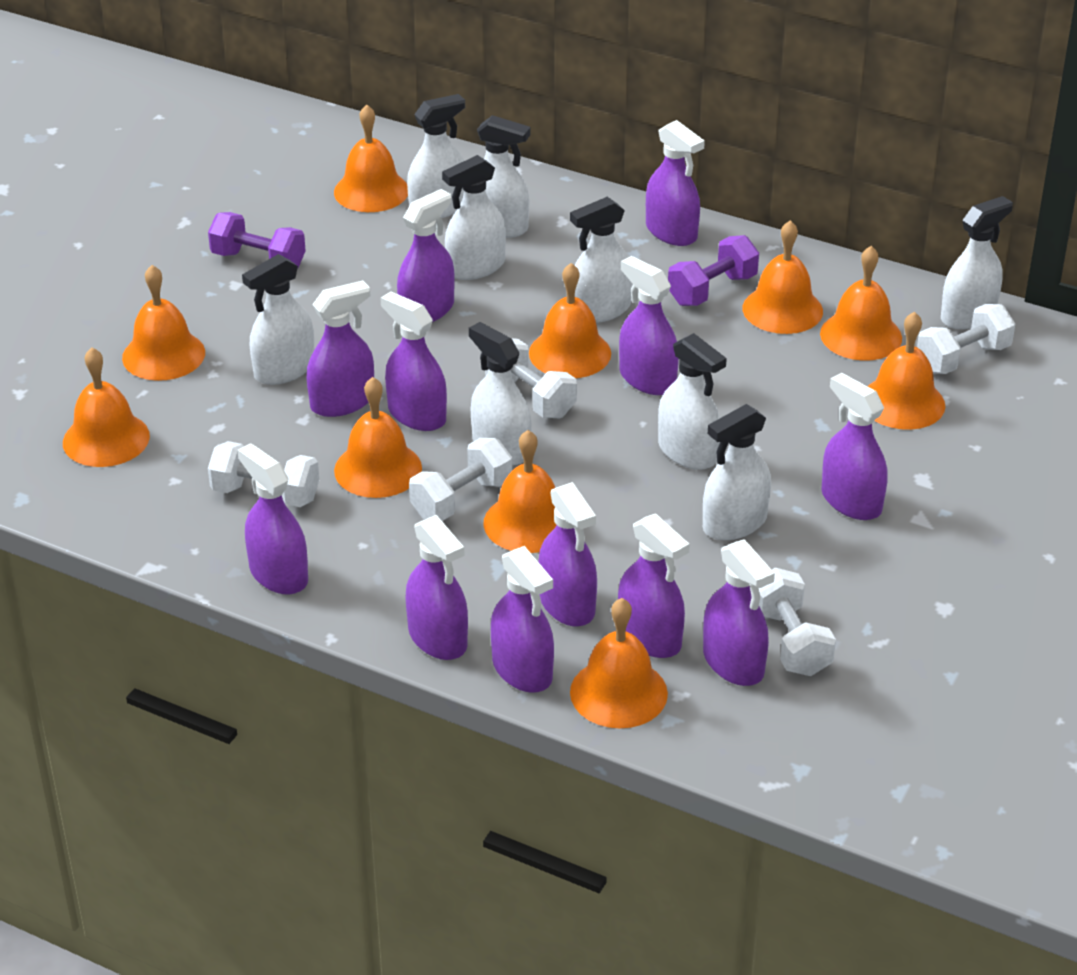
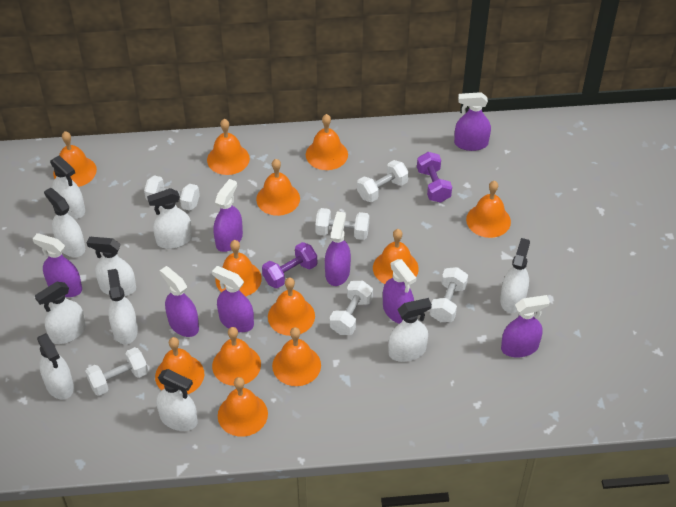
orange bell: 10 -> 12
purple spray bottle: 12 -> 8
white dumbbell: 5 -> 6
white spray bottle: 9 -> 10

